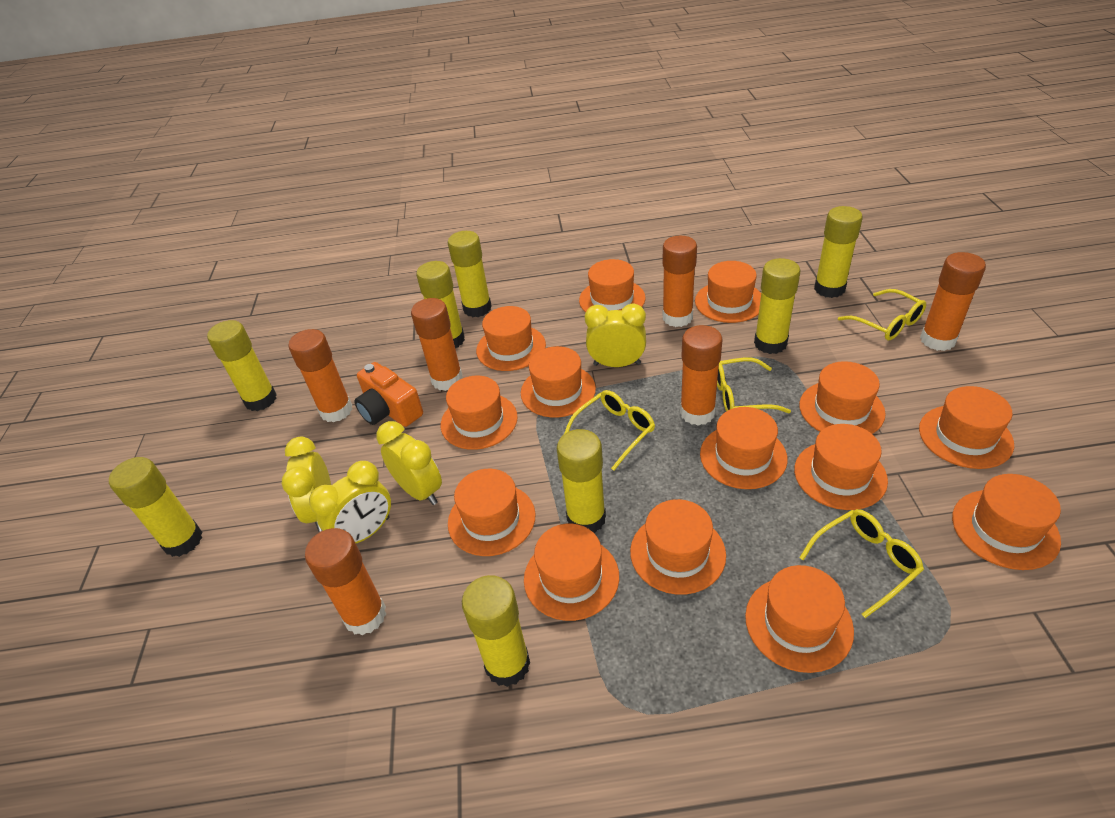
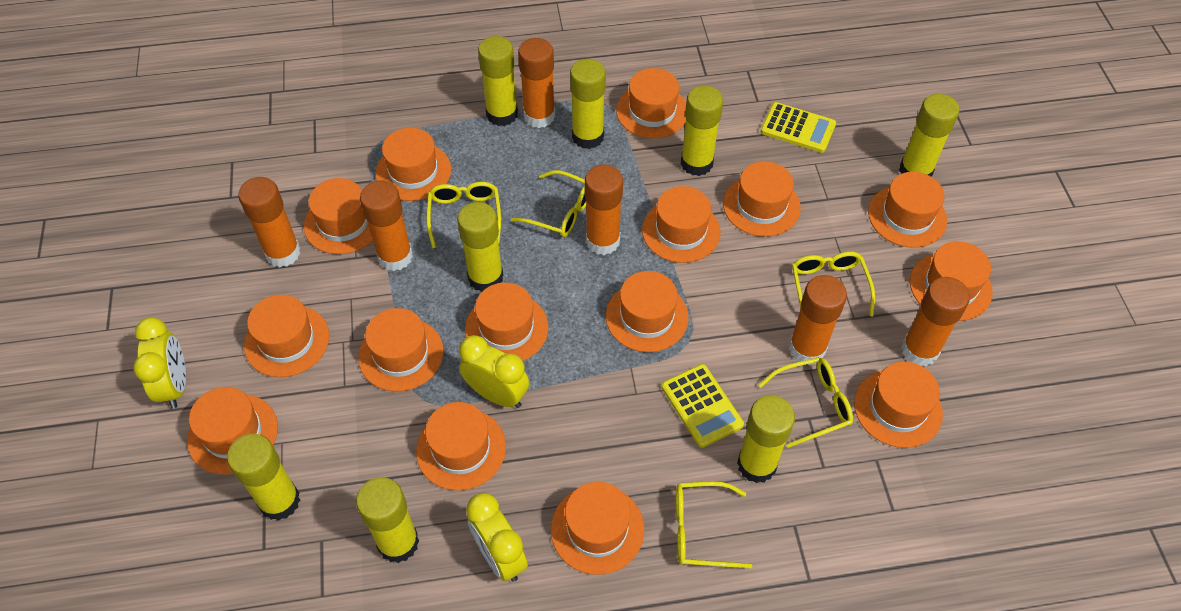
orange camera: 1 -> 0
orange hat: 14 -> 15
yellow calculator: 0 -> 2
yellow clock: 4 -> 3
yellow glasses: 4 -> 5

